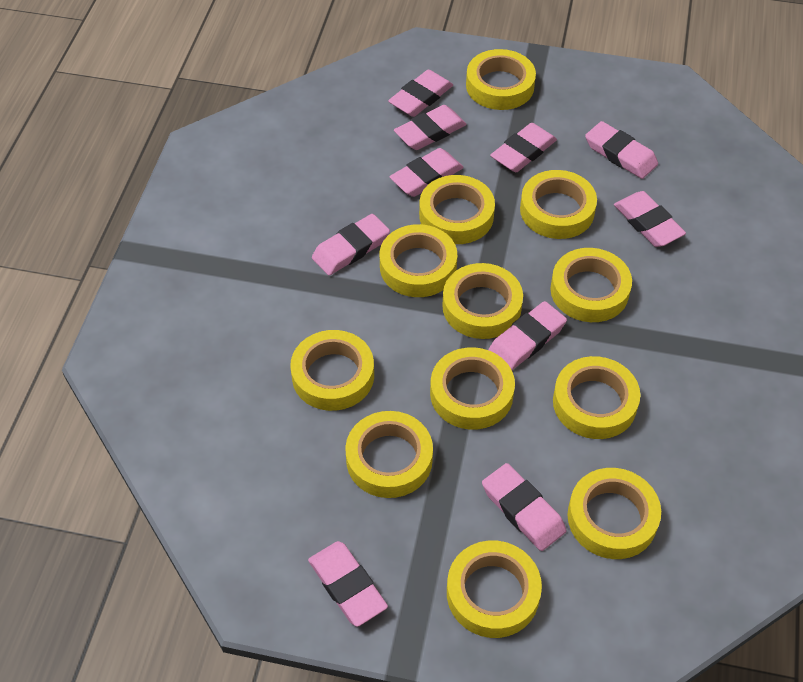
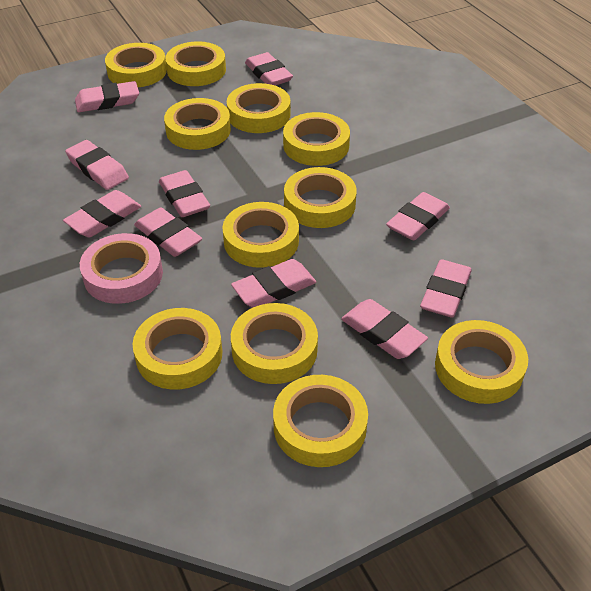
pink tape: 0 -> 1
yellow tape: 12 -> 11

